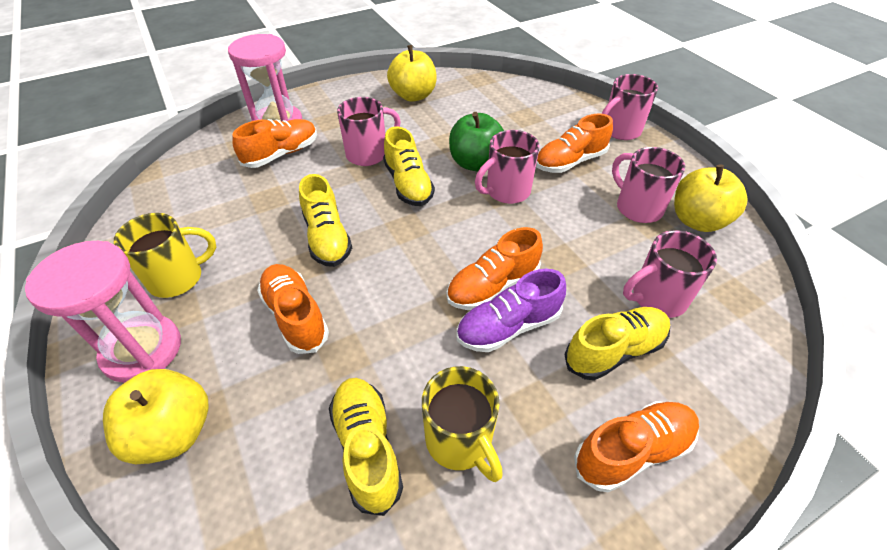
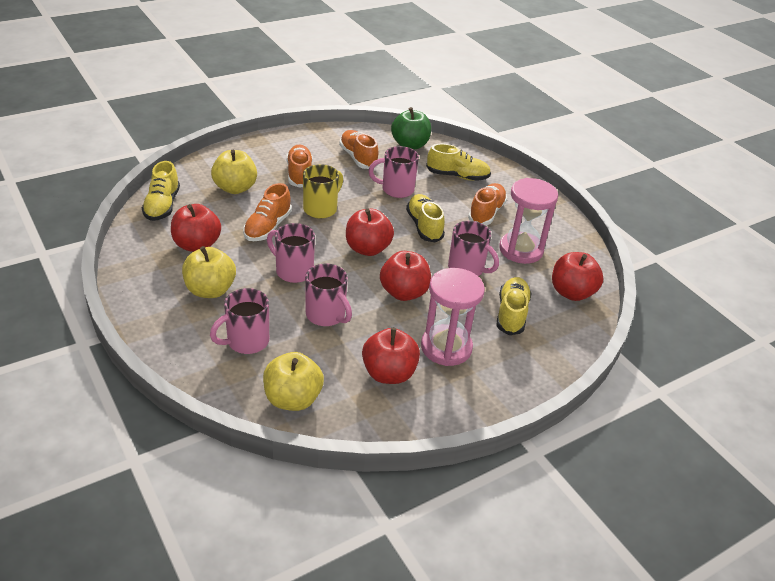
orange shoe: 5 -> 4
purple shoe: 1 -> 0
red apple: 0 -> 5
yellow mug: 2 -> 1

